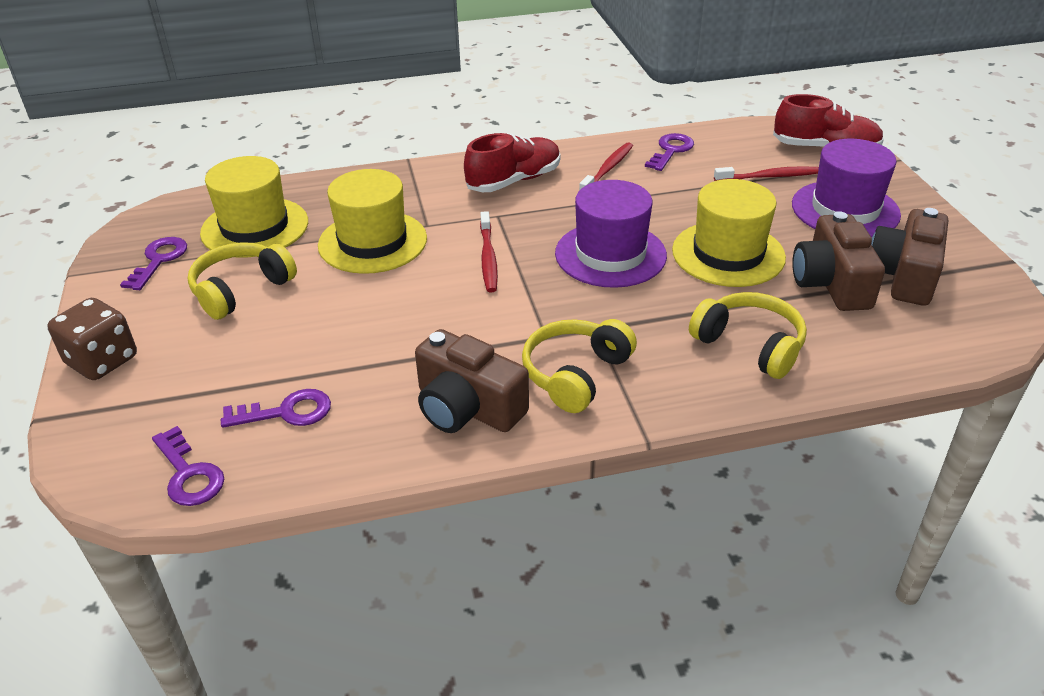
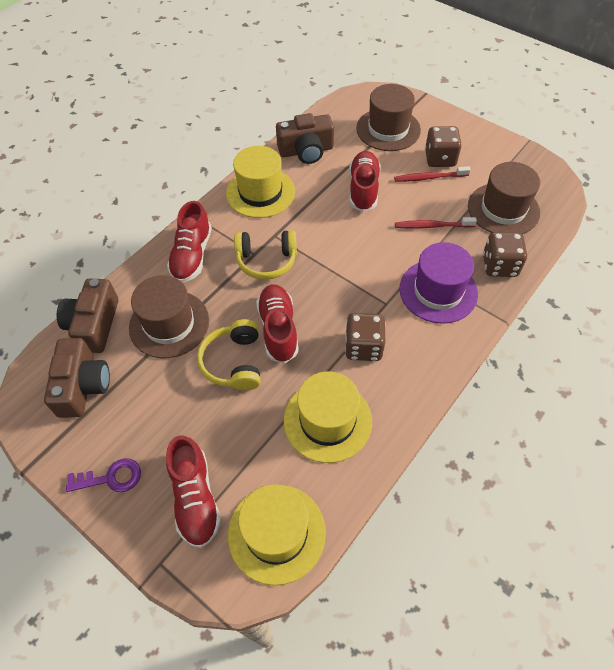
brown dice: 1 -> 3
brown hat: 0 -> 3
purple hat: 2 -> 1
purple key: 4 -> 1
red shoe: 2 -> 4
red toothbrush: 3 -> 2
yellow headphones: 3 -> 2

